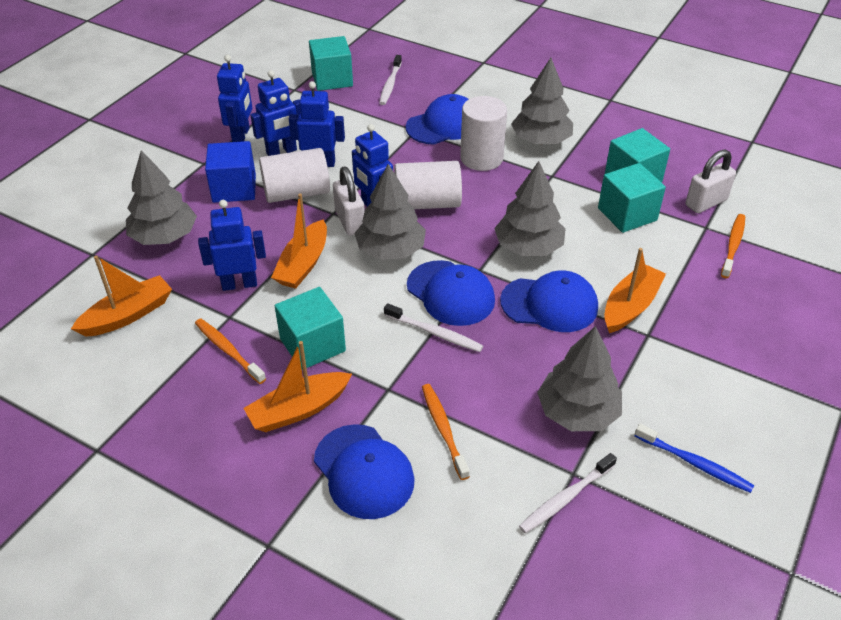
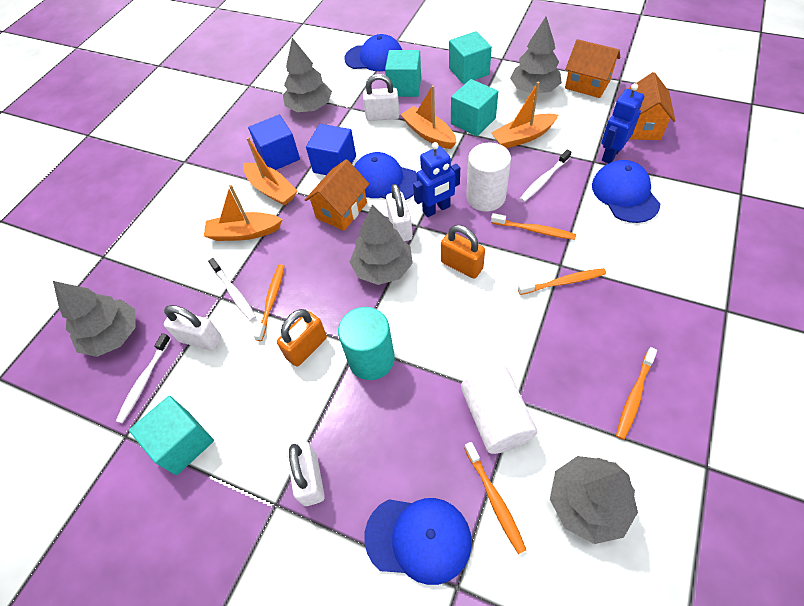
blue cube: 1 -> 2
blue robot: 5 -> 2
blue toothbrush: 1 -> 0
orange house: 0 -> 3
orange padlock: 0 -> 2
orange toothbrush: 3 -> 5
turquoise cylinder: 0 -> 1
white cylinder: 3 -> 2
white padlock: 2 -> 4

